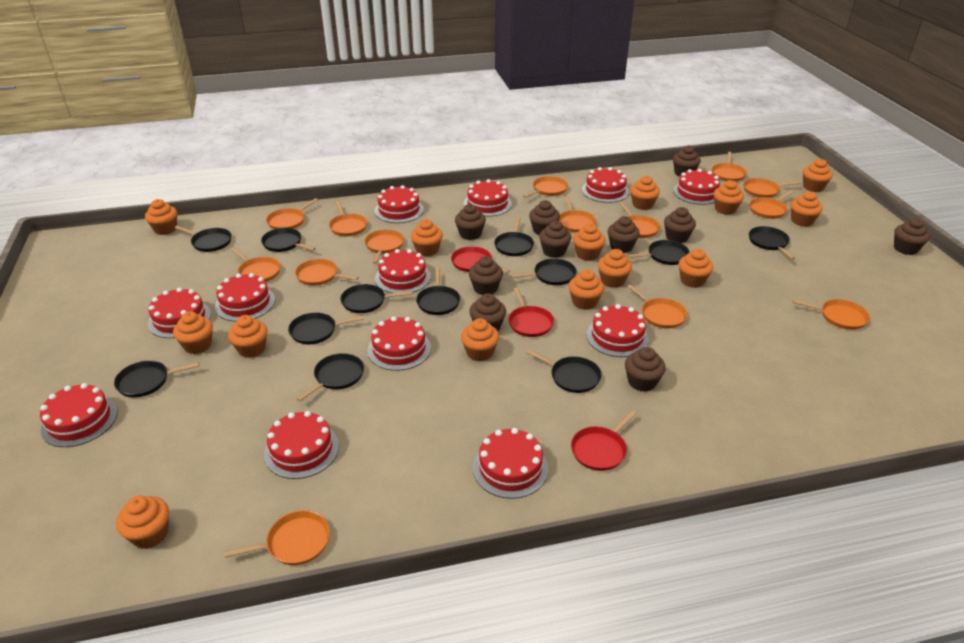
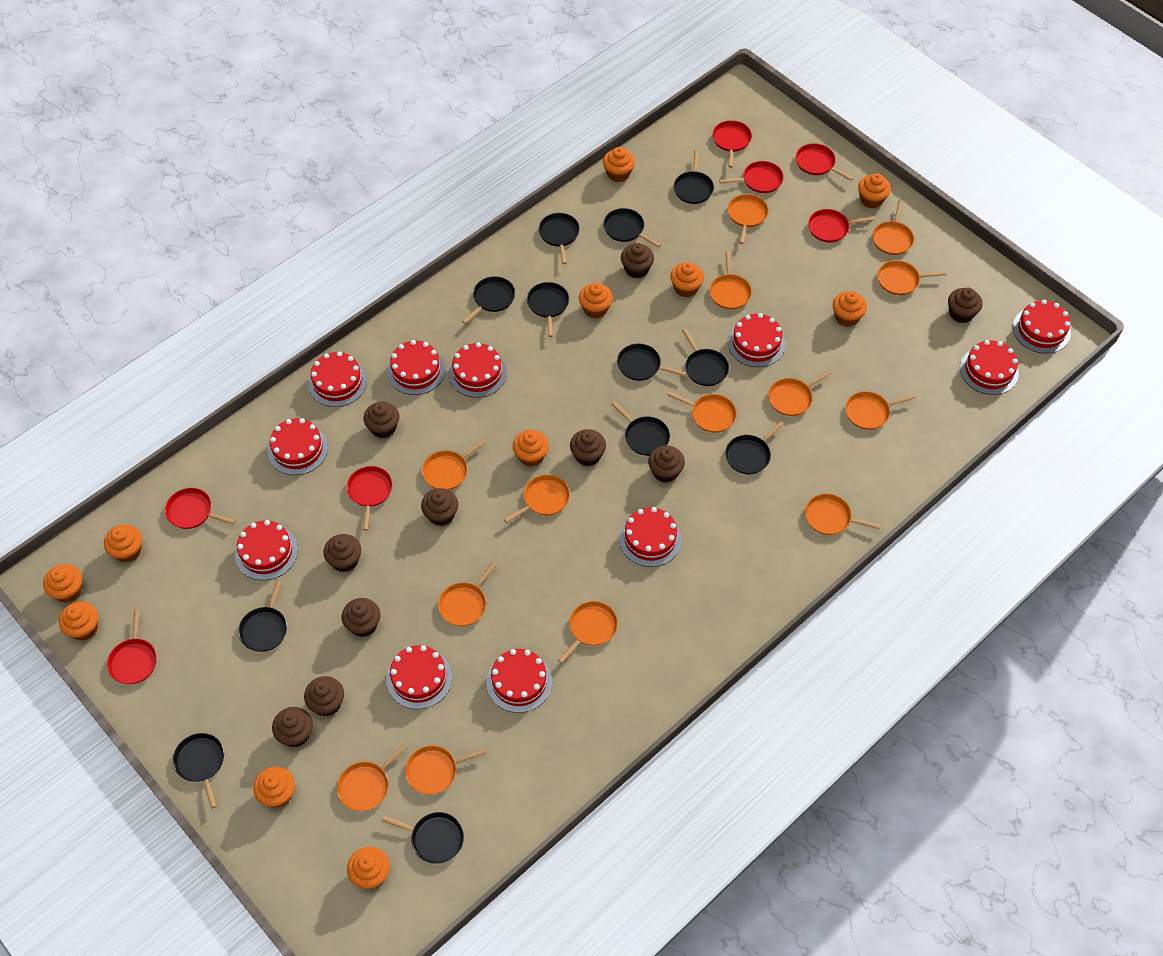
orange cupcake: 14 -> 11
red cake: 12 -> 11
red pan: 3 -> 7

